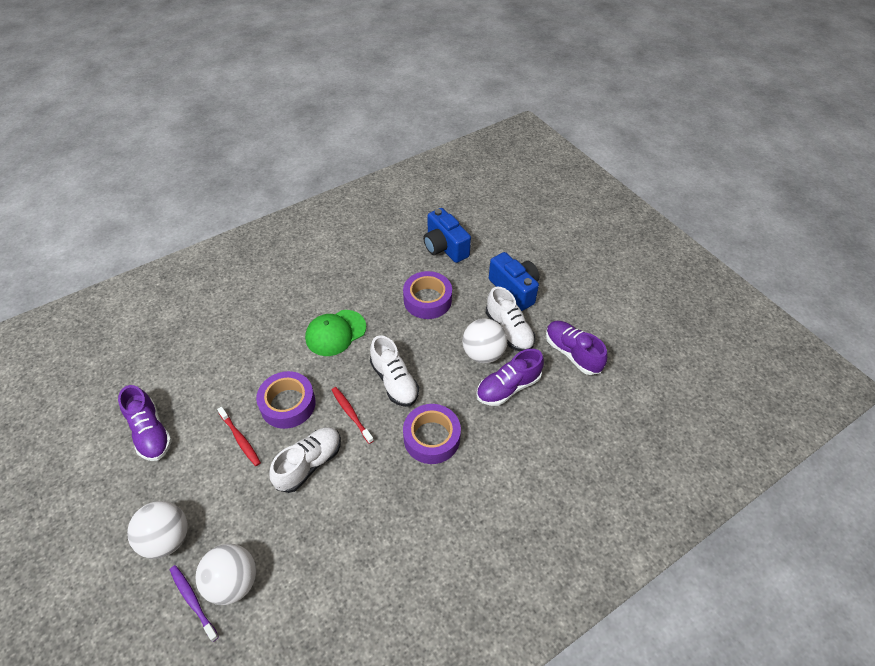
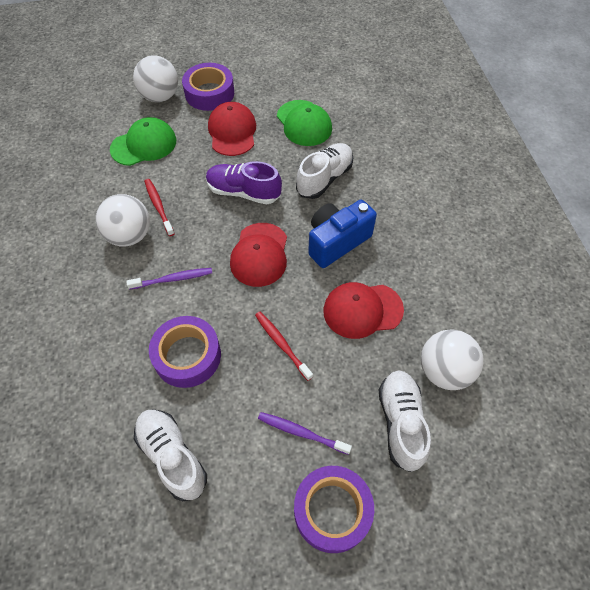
blue camera: 2 -> 1
green cap: 1 -> 2
purple shoe: 3 -> 1
purple toothbrush: 1 -> 2
red cap: 0 -> 3

